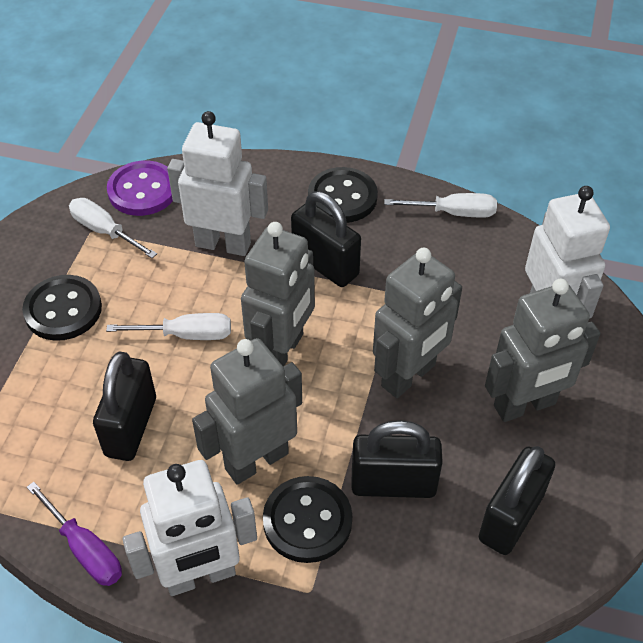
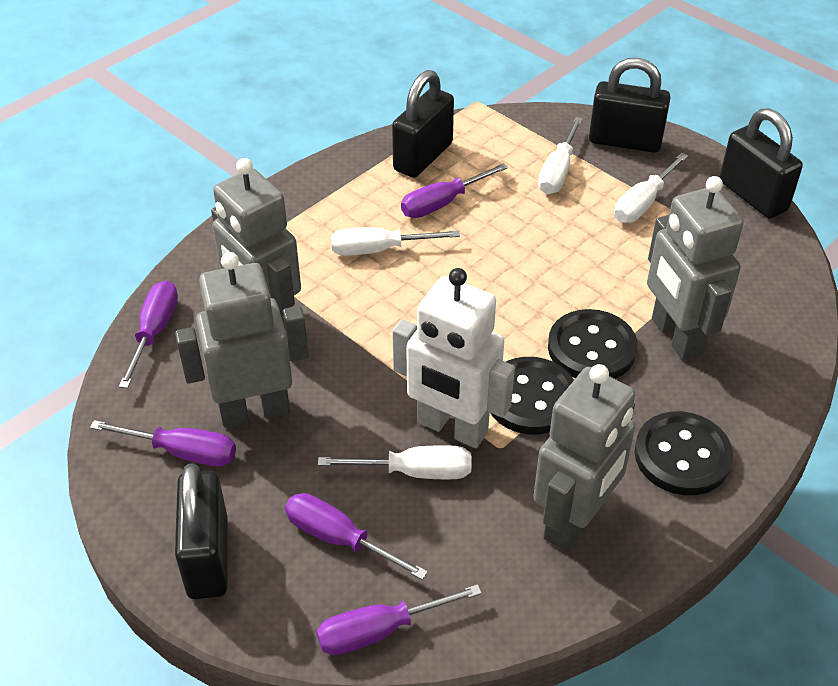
purple button: 1 -> 0
purple screwdriver: 1 -> 5
white robot: 3 -> 1
white screwdriver: 3 -> 4

